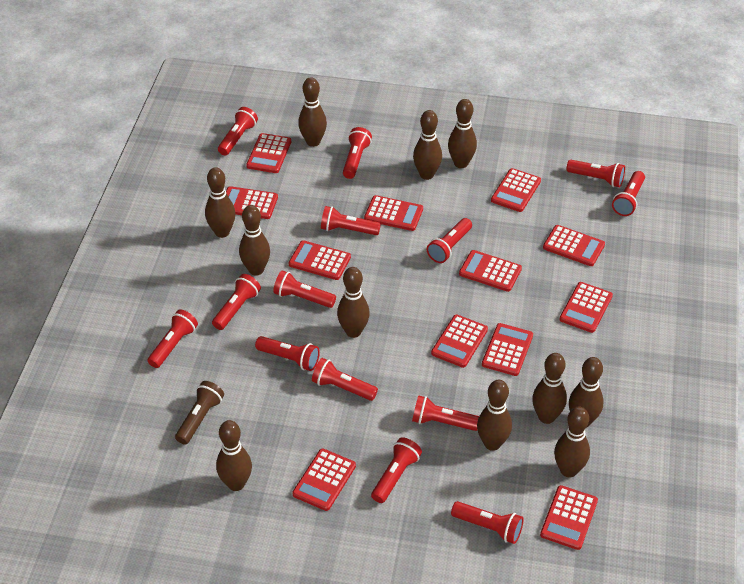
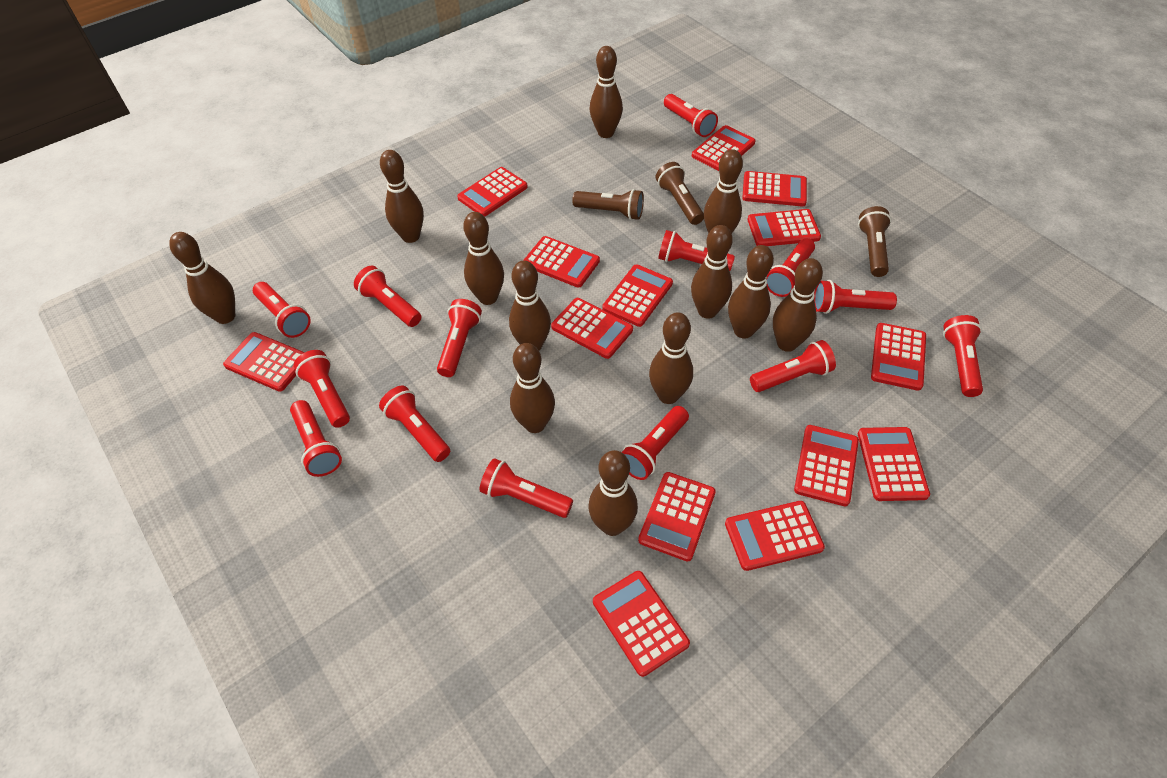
brown bowling pin: 11 -> 12
brown flashlight: 1 -> 3
red calculator: 12 -> 14

